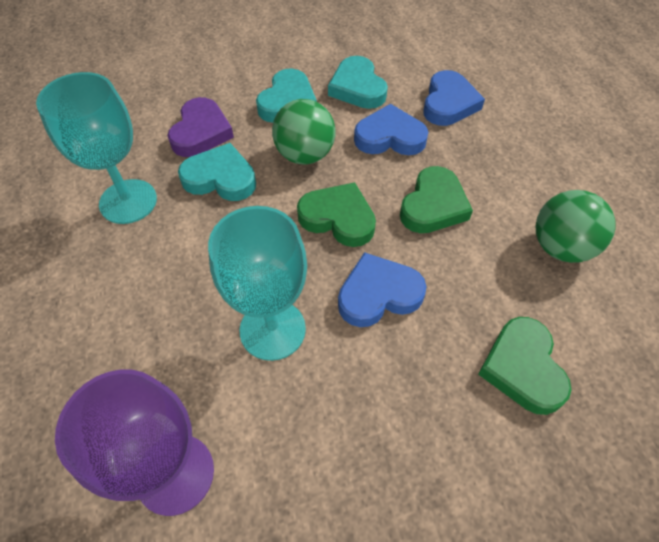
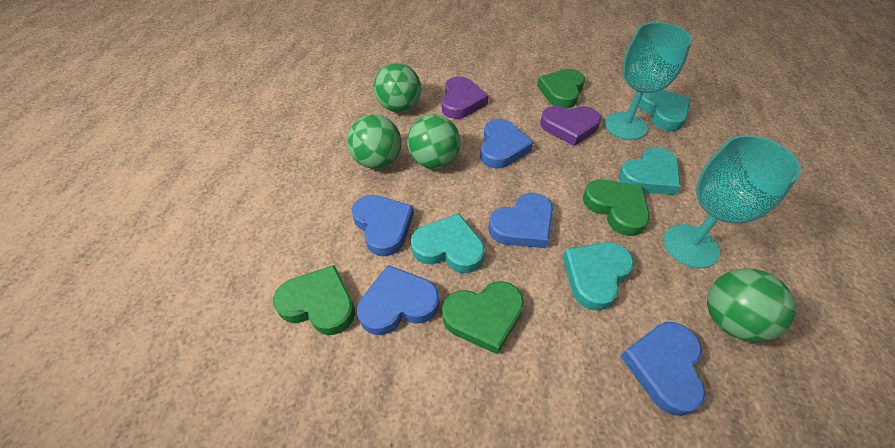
blue heart: 3 -> 5
green ball: 2 -> 4
green heart: 3 -> 4
purple goblet: 1 -> 0
purple heart: 1 -> 2
turquoise heart: 3 -> 4

